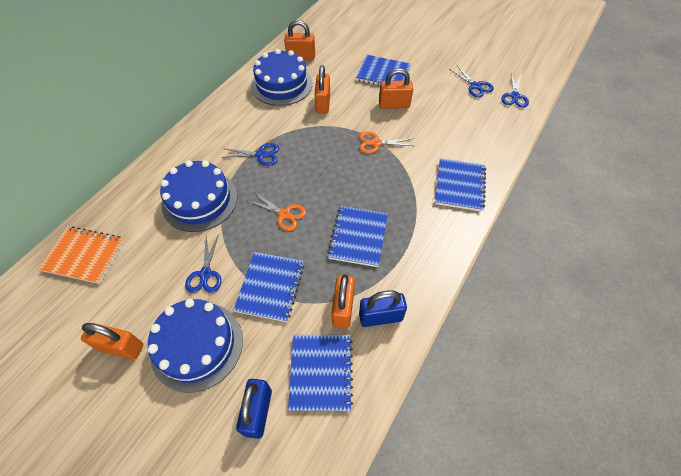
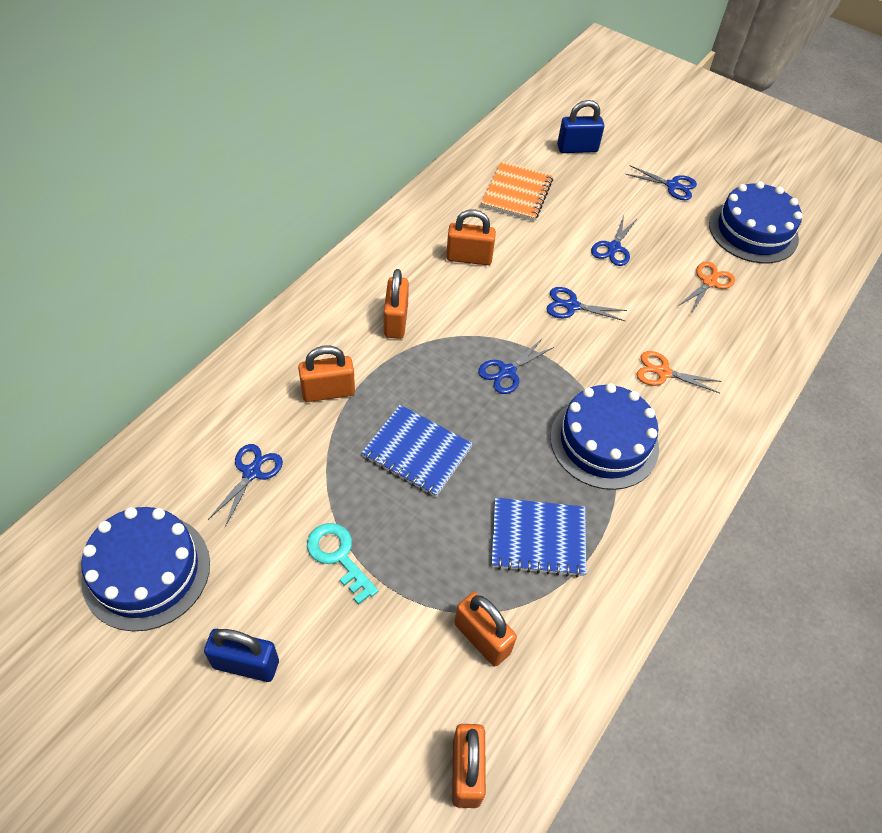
blue notebook: 5 -> 2
blue scissors: 4 -> 5
turquoise key: 0 -> 1

